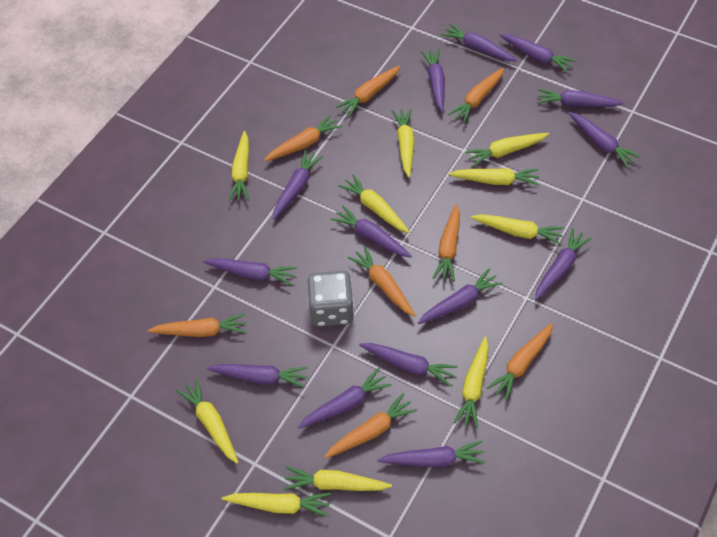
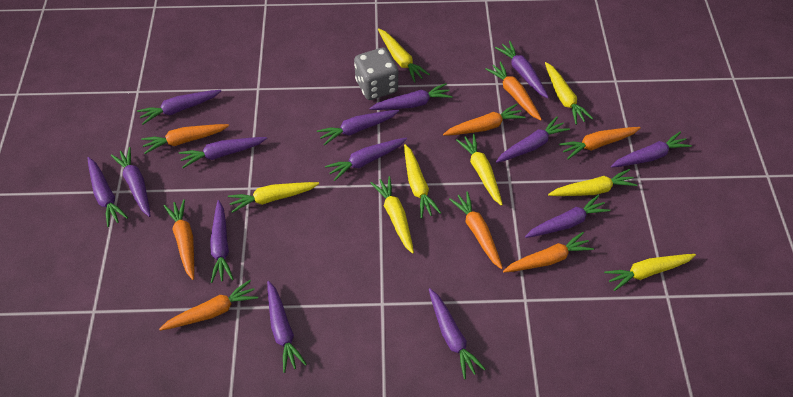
yellow carrot: 10 -> 8

